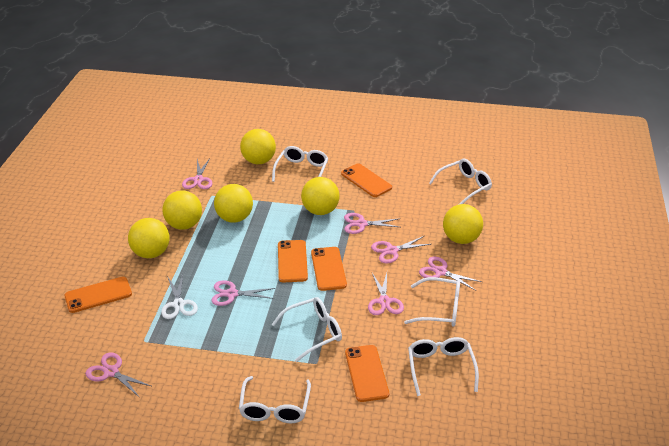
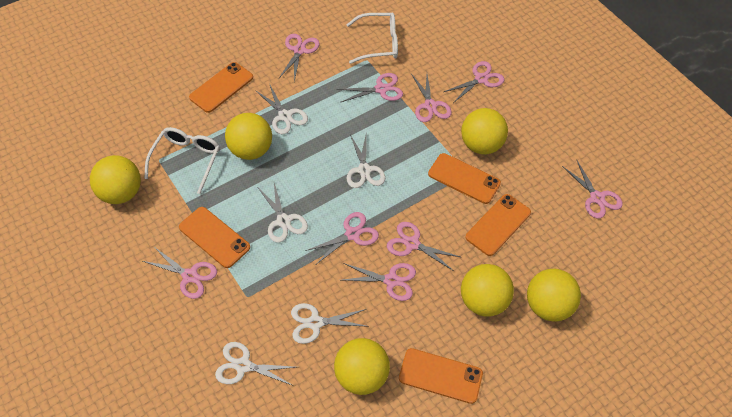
pink scissors: 7 -> 9
white glasses: 6 -> 2
white scissors: 1 -> 5

